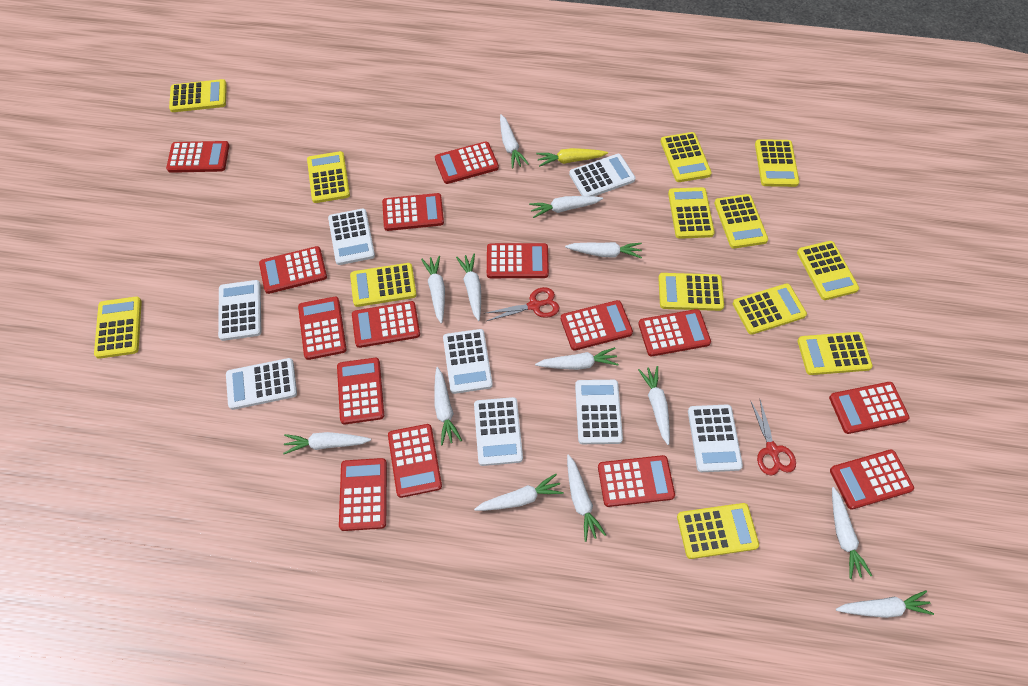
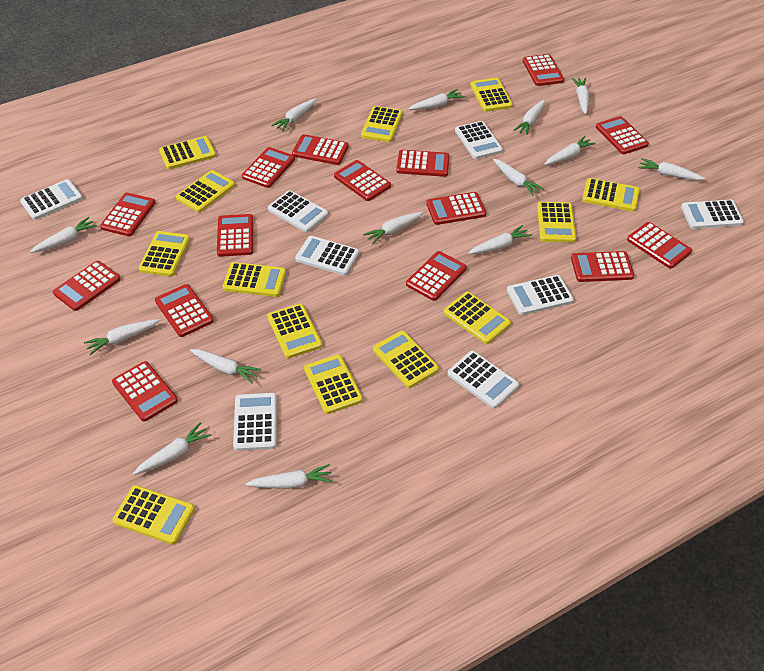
red scissors: 2 -> 0
white carrot: 13 -> 14
yellow carrot: 1 -> 0

